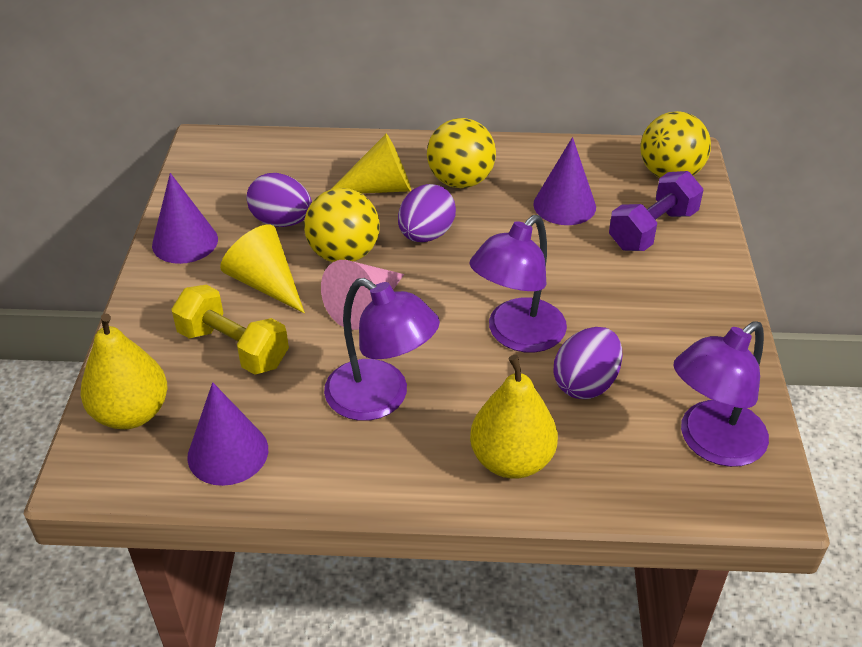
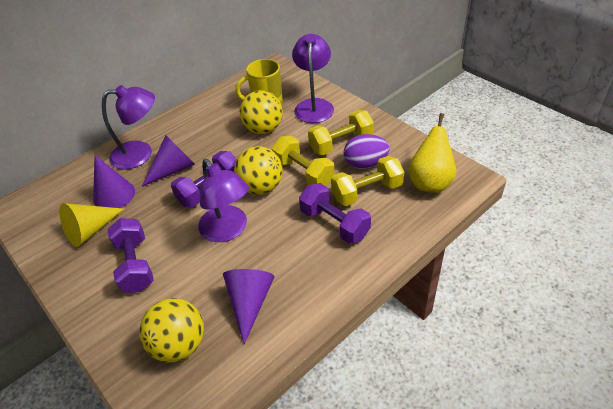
pink cone: 1 -> 0
purple dumbbell: 1 -> 3
purple egg: 3 -> 1
yellow cone: 2 -> 1
yellow dumbbell: 1 -> 3
yellow mug: 0 -> 1
yellow pear: 2 -> 1

